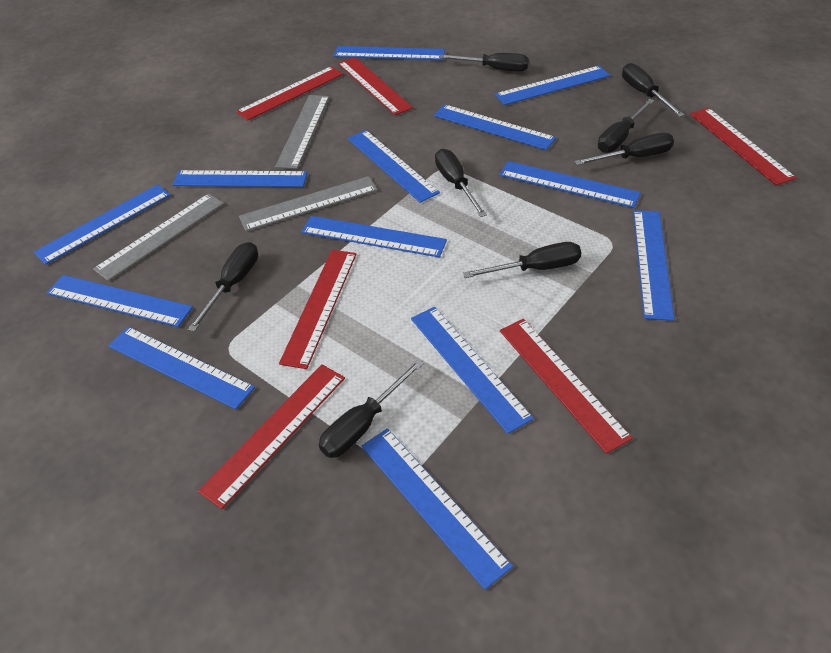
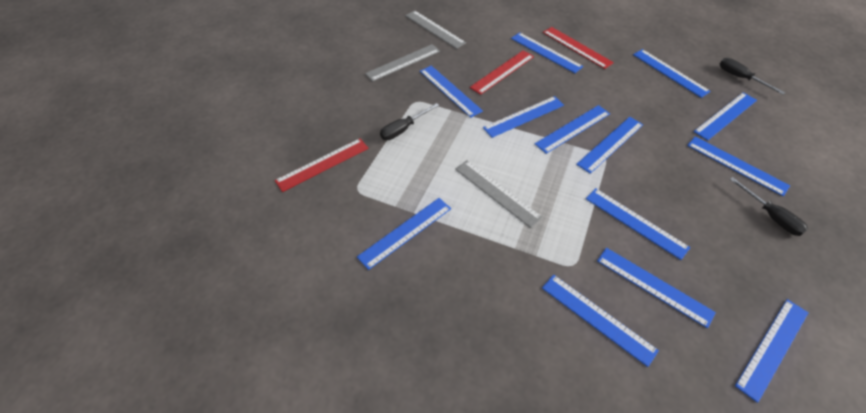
black screwdriver: 8 -> 3
red ruler: 6 -> 3

